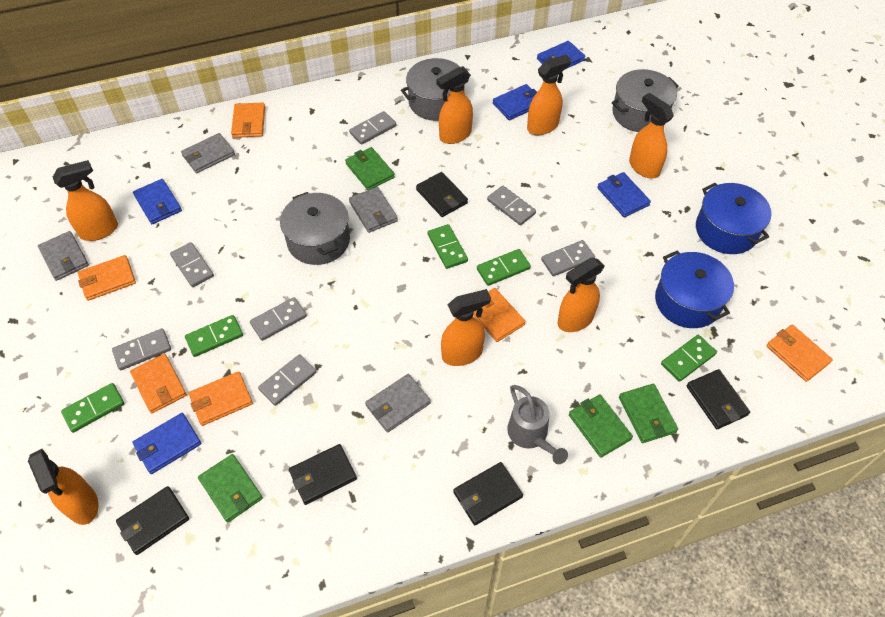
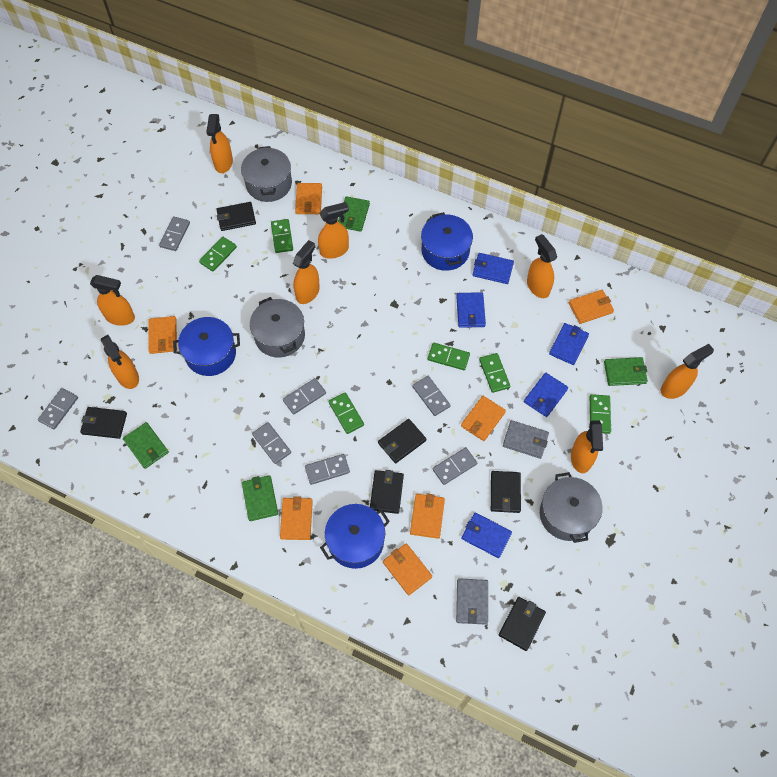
black wallet: 5 -> 6
blue pot: 2 -> 3
green domino: 5 -> 6
grey wallet: 4 -> 2
grey watering can: 1 -> 0
orange spray bottle: 7 -> 8
orange wallet: 6 -> 7

